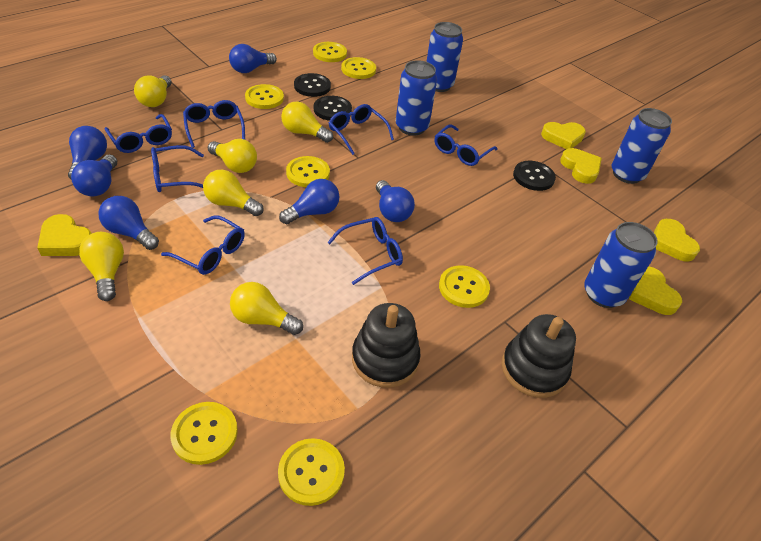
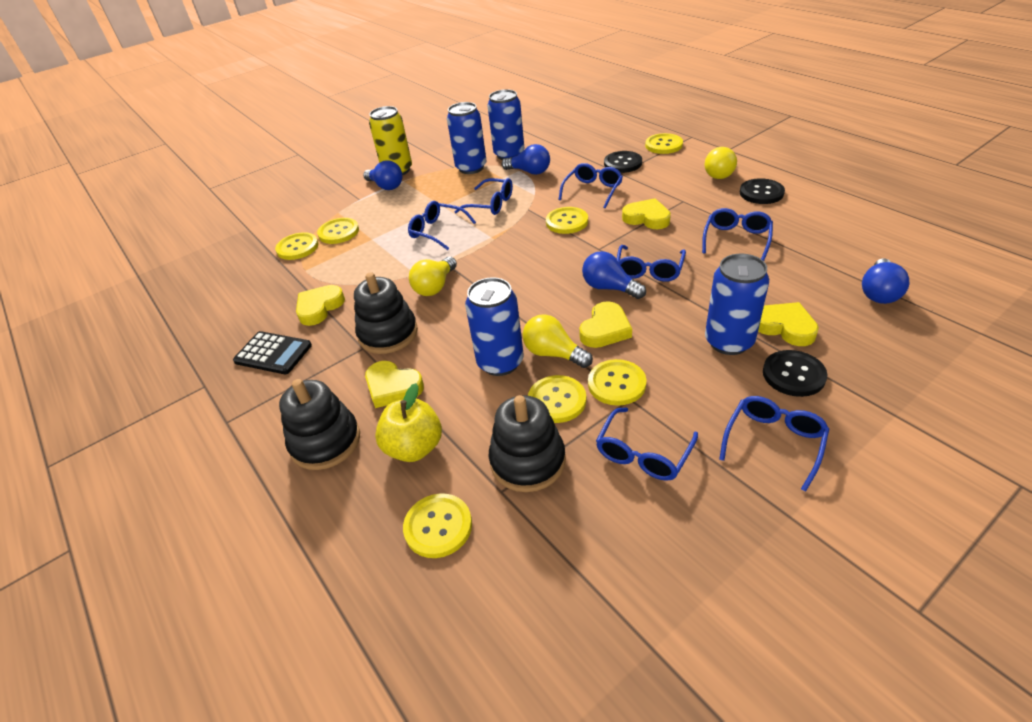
black calculator: 0 -> 1
black stacking toy: 2 -> 3
blue light bulb: 6 -> 4
yellow apple: 0 -> 1
yellow can: 0 -> 1
yellow light bulb: 6 -> 3

